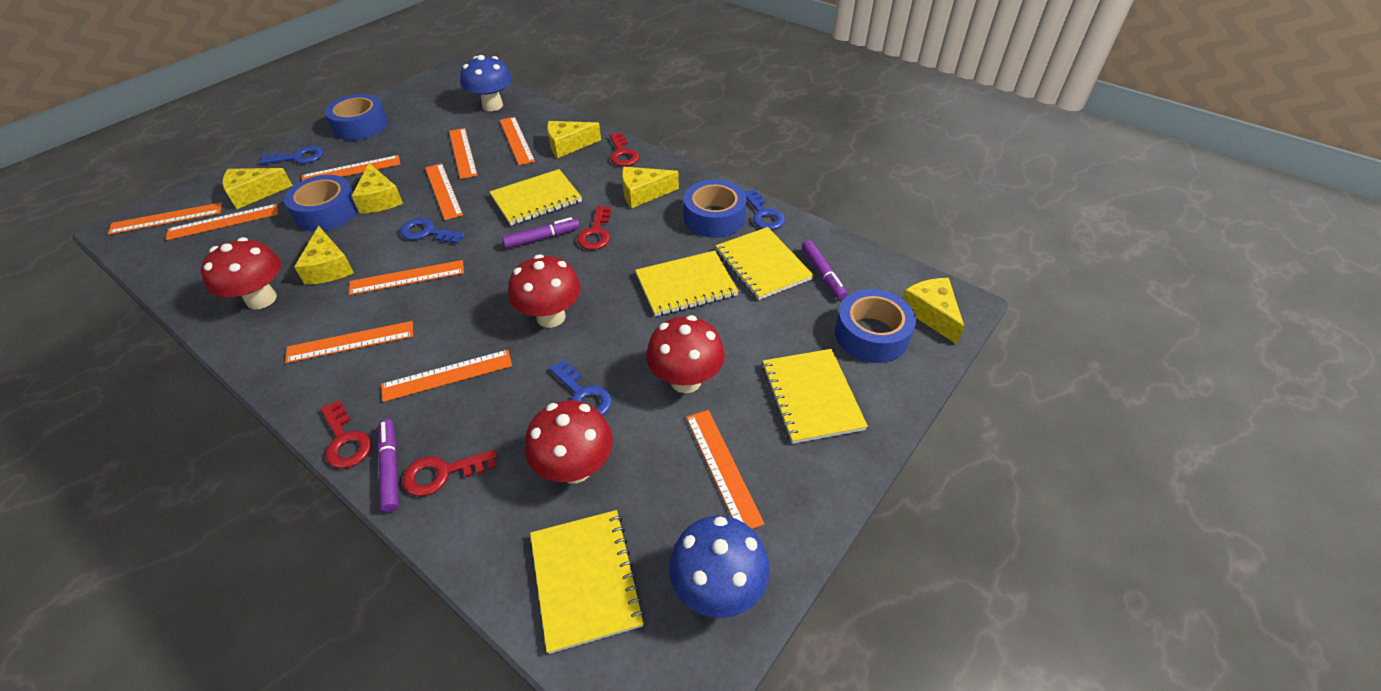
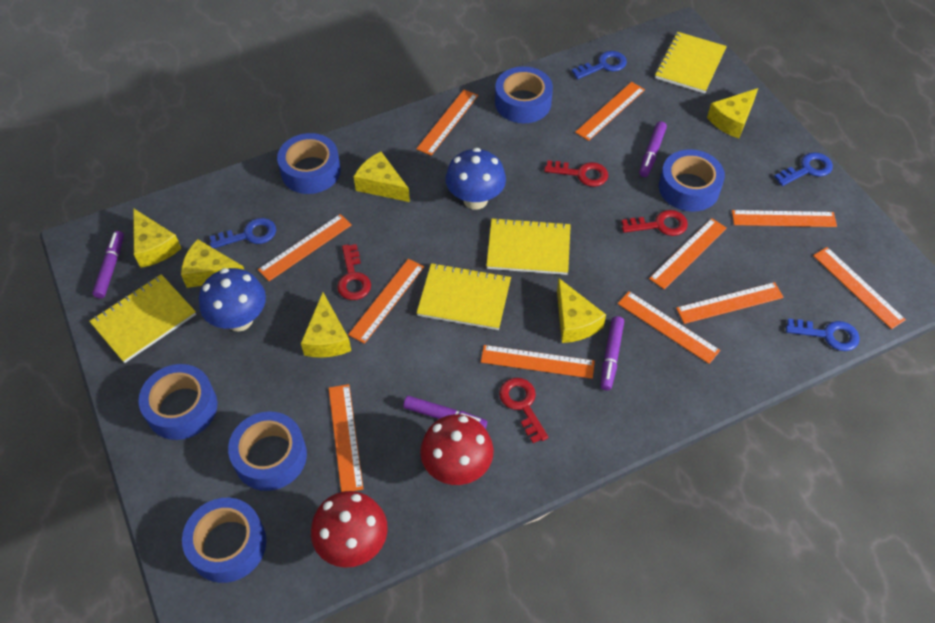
blue tape: 4 -> 6
orange ruler: 10 -> 11
purple marker: 3 -> 4
red mushroom: 4 -> 2
yellow notebook: 5 -> 4

